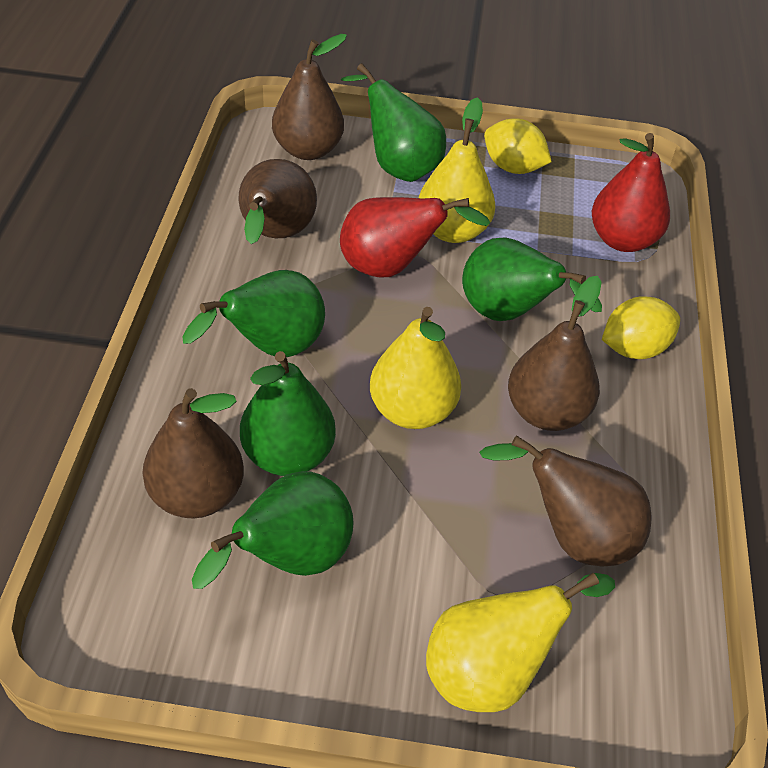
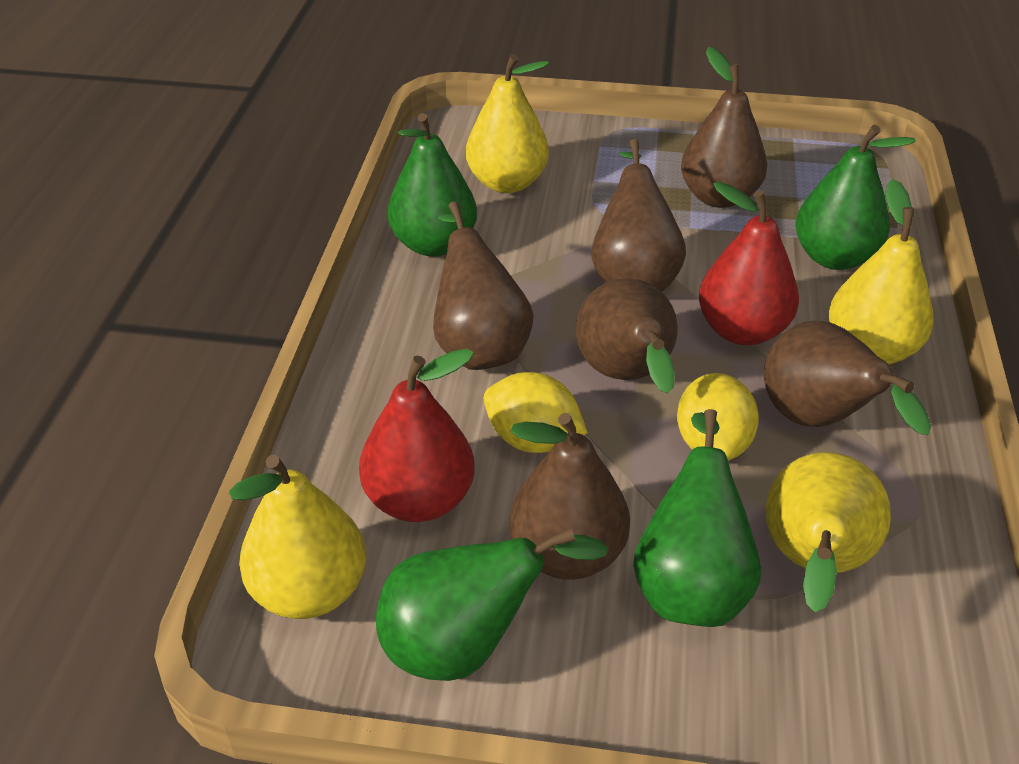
brown pear: 5 -> 6
green pear: 5 -> 4
yellow pear: 3 -> 4

